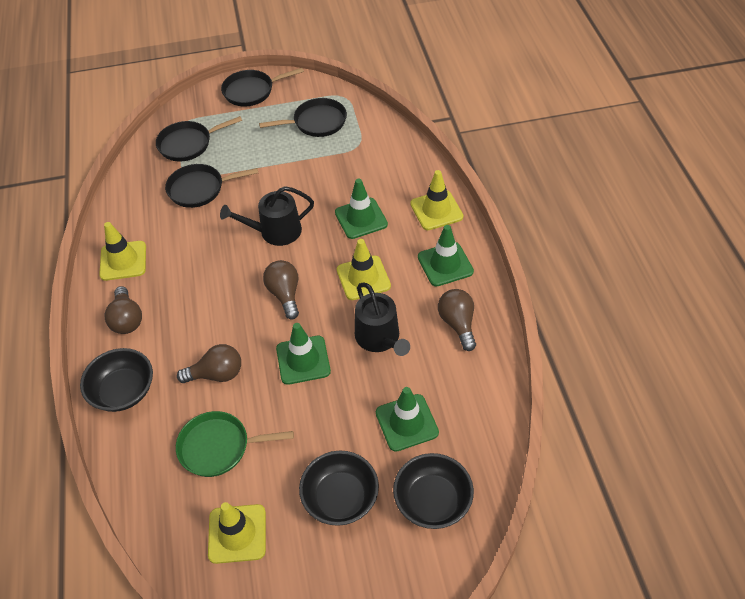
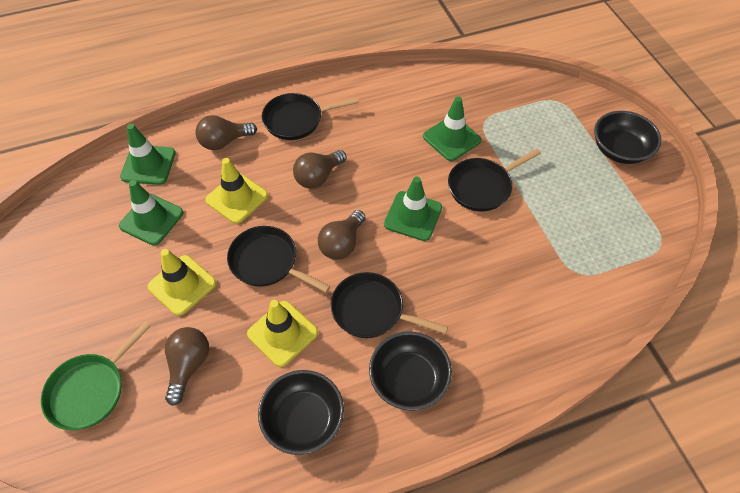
black watering can: 2 -> 0
yellow traffic cone: 4 -> 3

